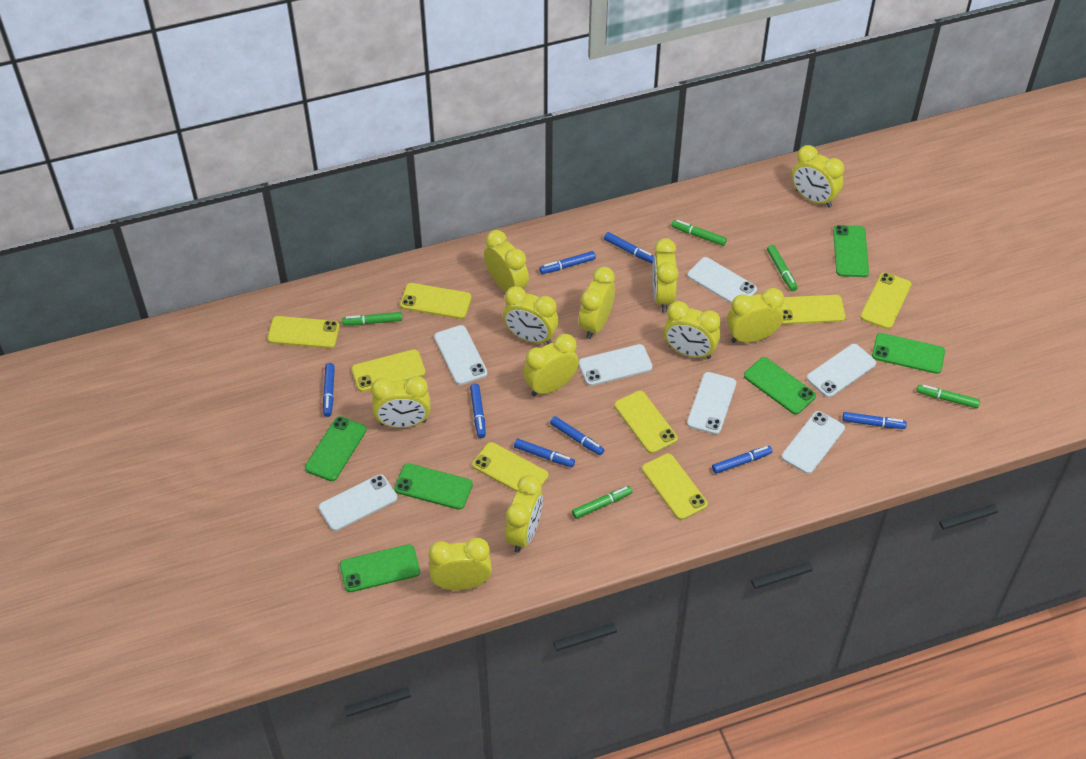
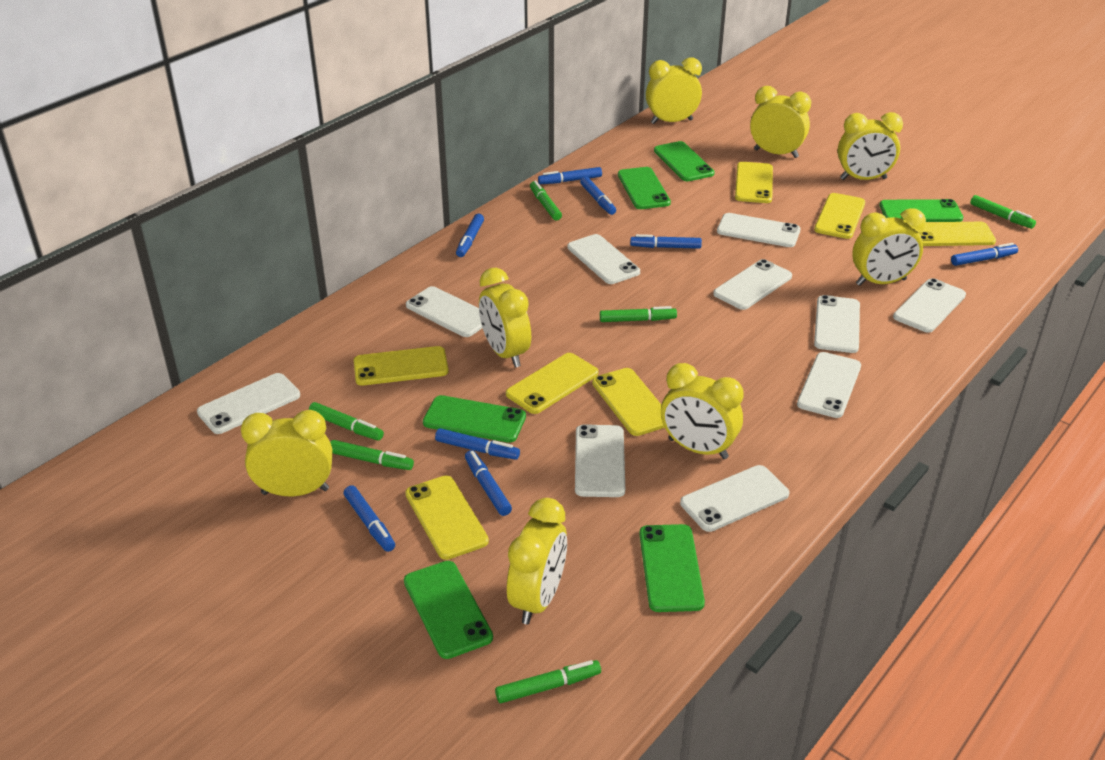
green marker: 5 -> 6
white phone: 7 -> 10
yellow clock: 11 -> 8
yellow phone: 8 -> 7

